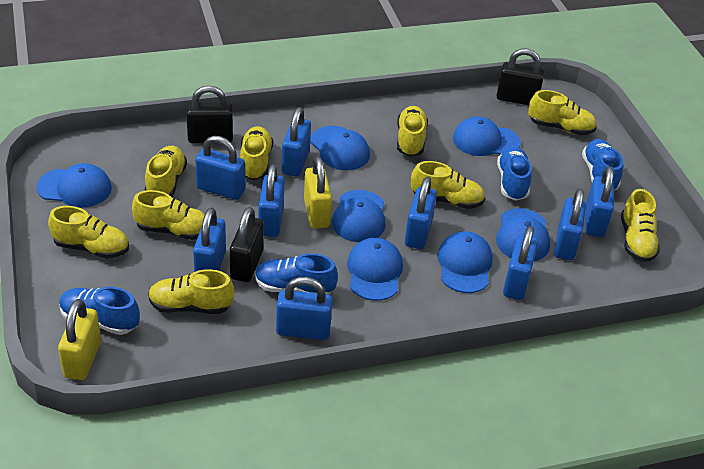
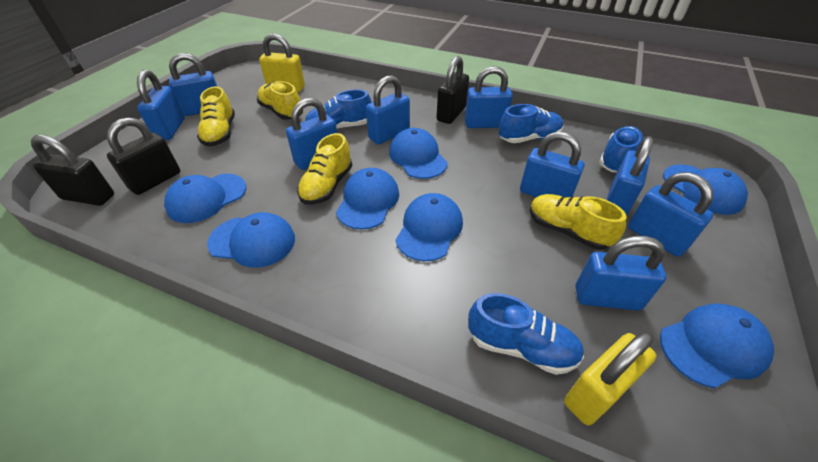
yellow shoe: 9 -> 4

